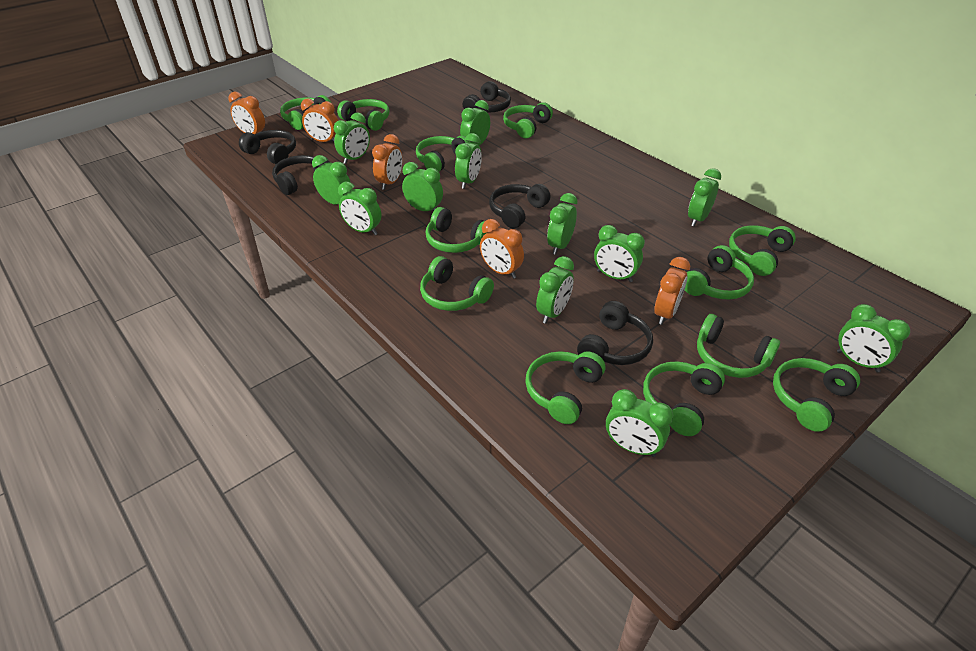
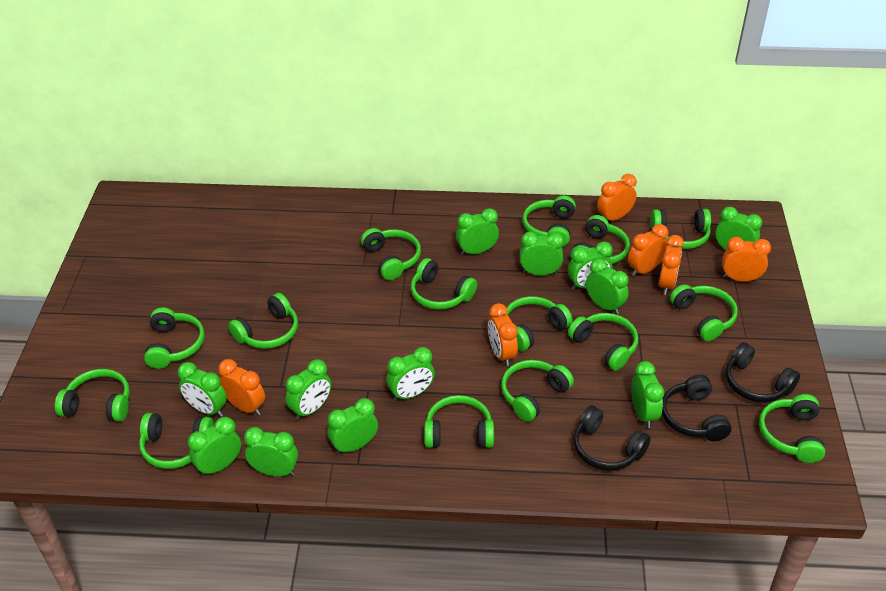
black headphones: 5 -> 3
green headphones: 12 -> 15
orange clock: 5 -> 6

